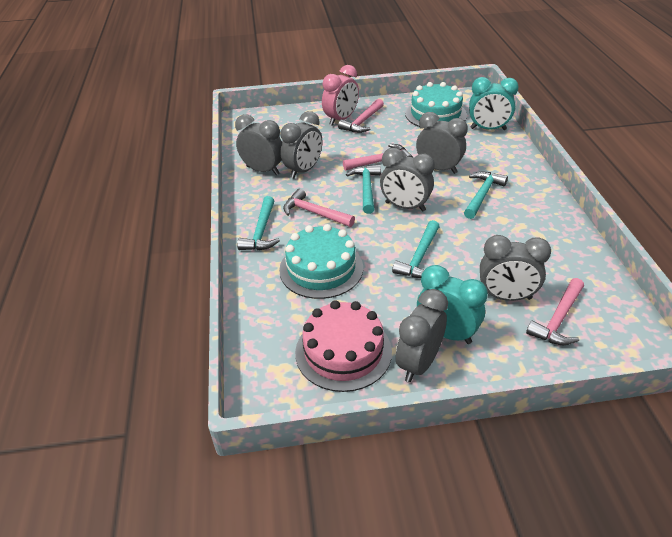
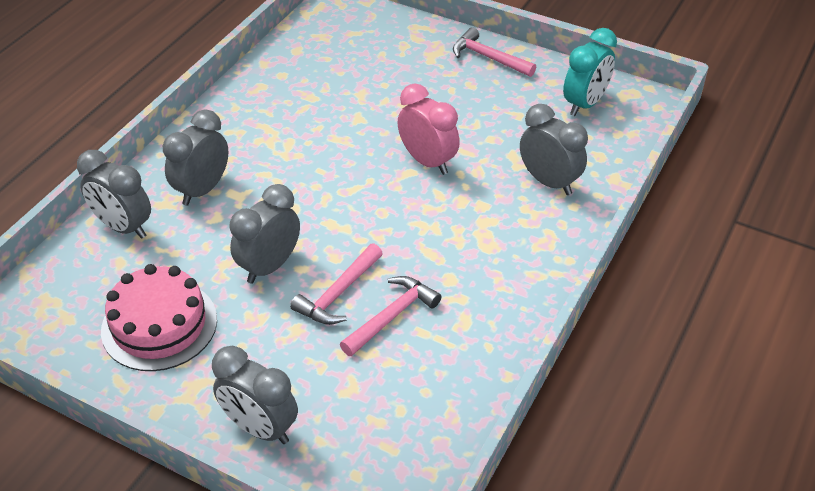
grey clock: 6 -> 5
pink hammer: 4 -> 3
turquoise cake: 2 -> 0
turquoise clock: 2 -> 1
turquoise hammer: 4 -> 0

